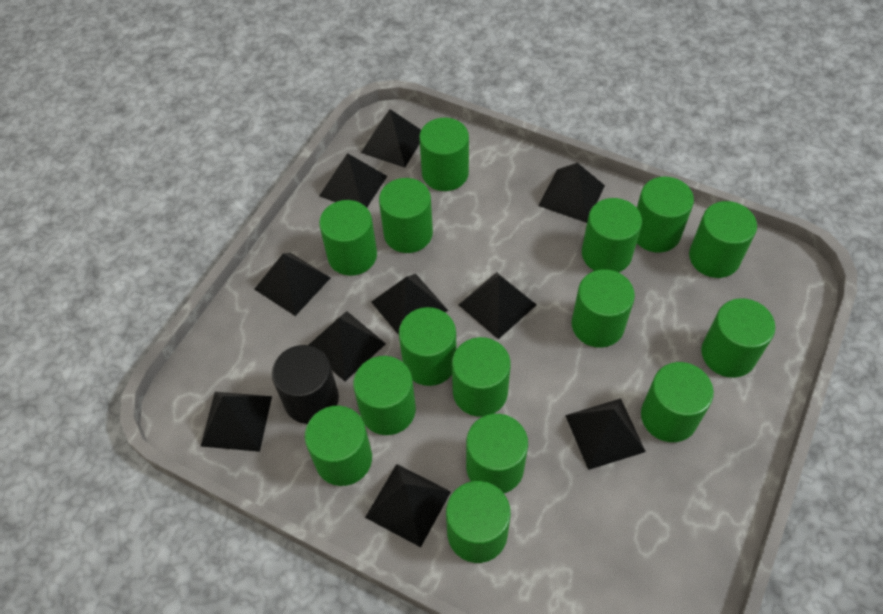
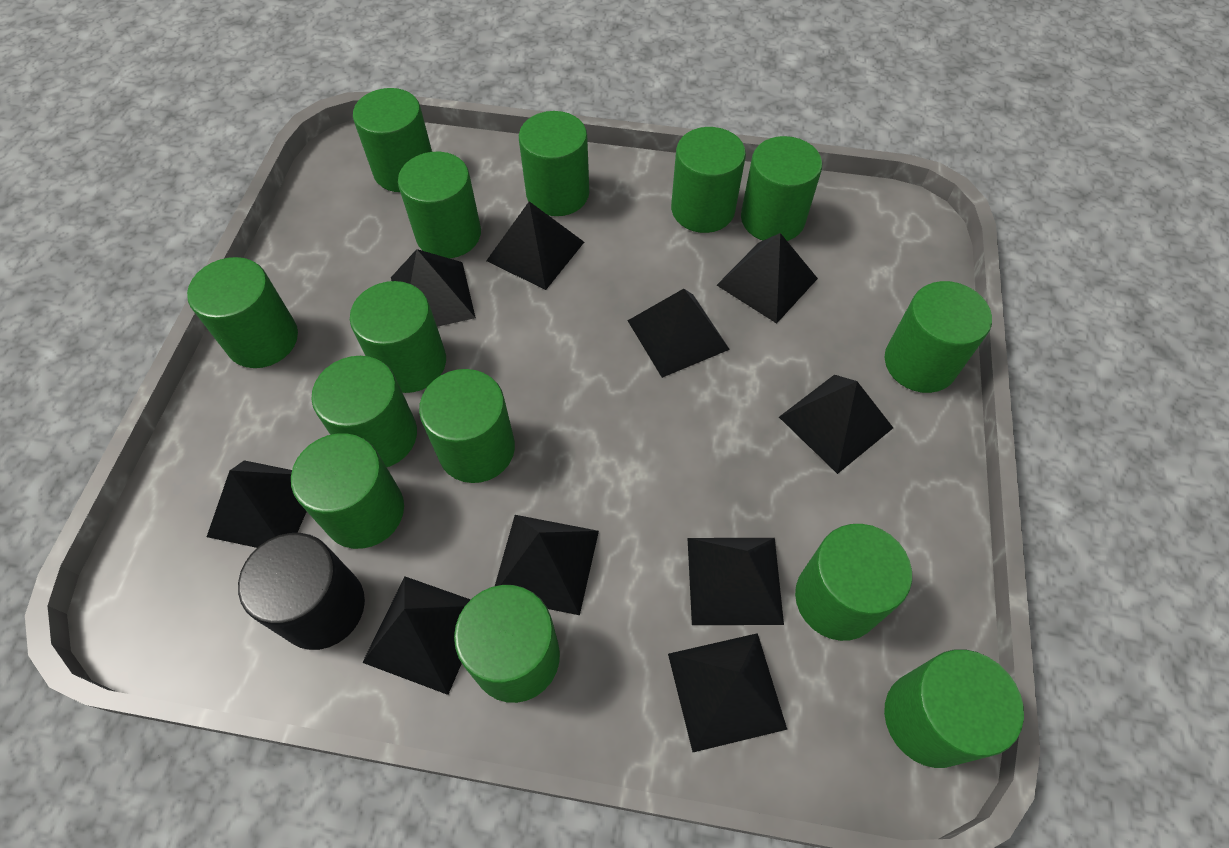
green cylinder: 15 -> 14

